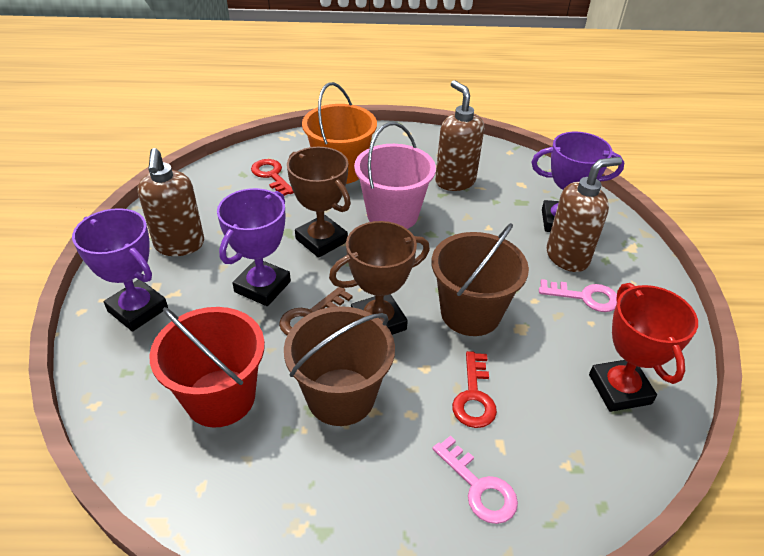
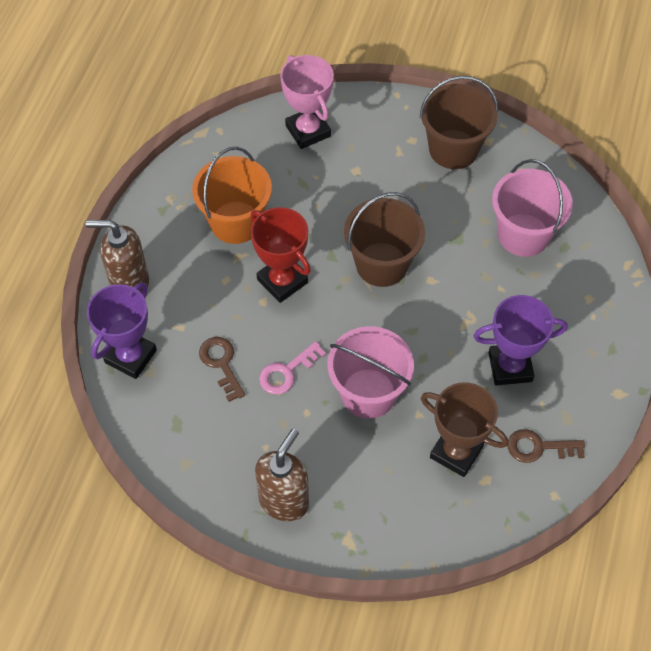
brown key: 1 -> 2
brown soap dispenser: 3 -> 2
brown trophy: 2 -> 1
pink bucket: 1 -> 2
pink key: 2 -> 1
pink trophy: 0 -> 1
purple trophy: 3 -> 2
red bucket: 1 -> 0
red key: 2 -> 0

